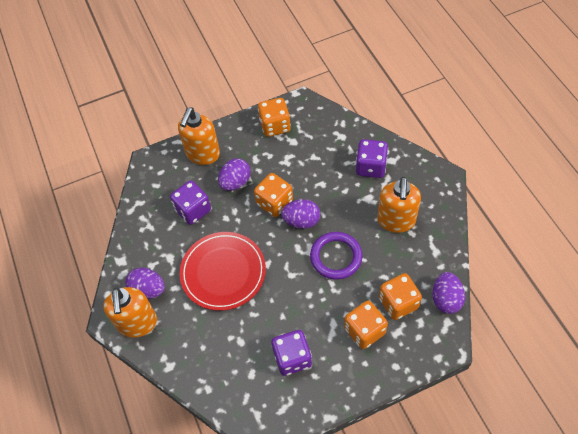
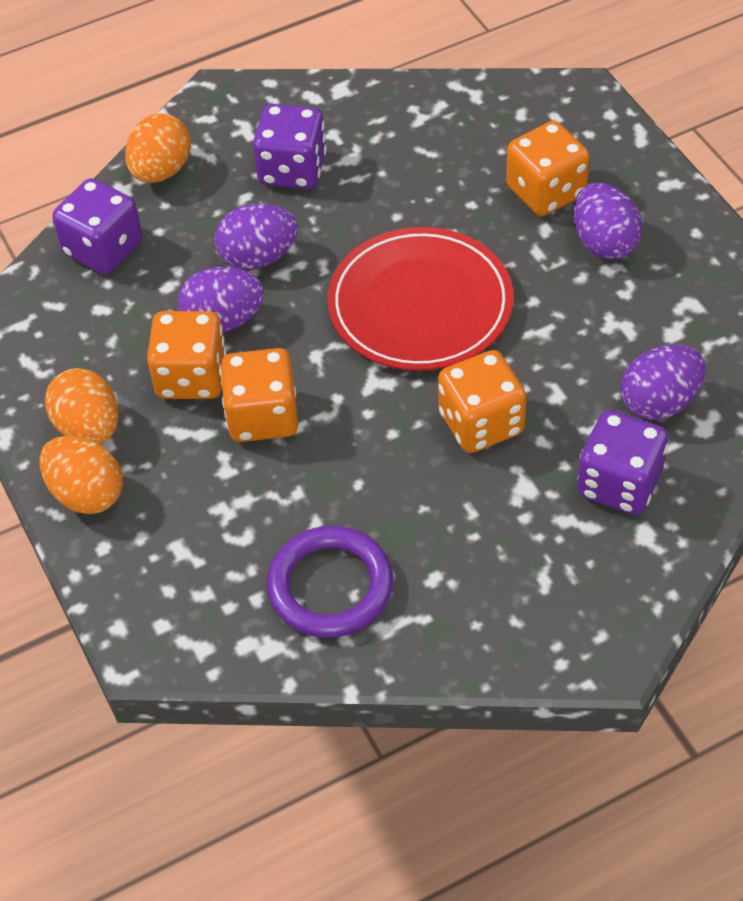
orange egg: 0 -> 3
orange soap dispenser: 3 -> 0

